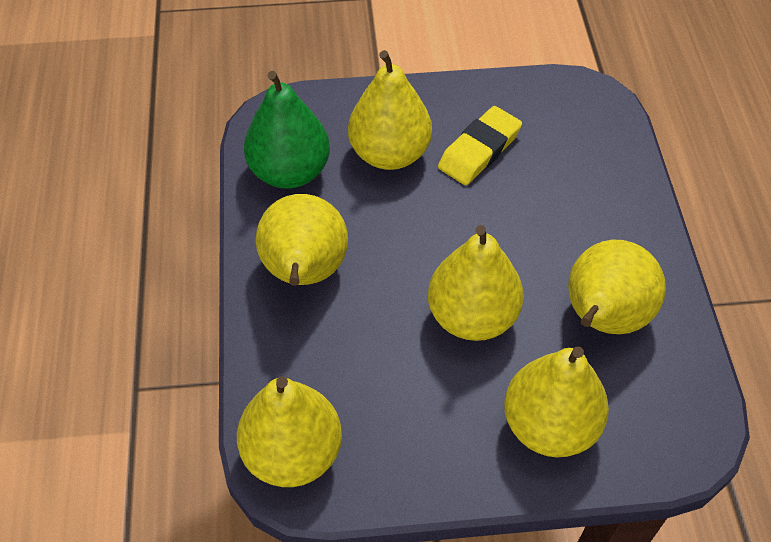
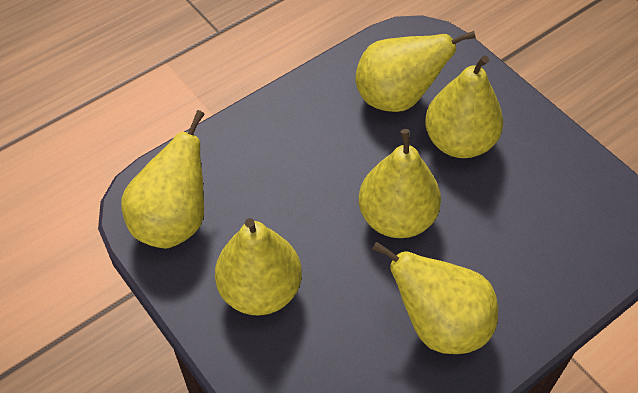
green pear: 1 -> 0
yellow eraser: 1 -> 0

